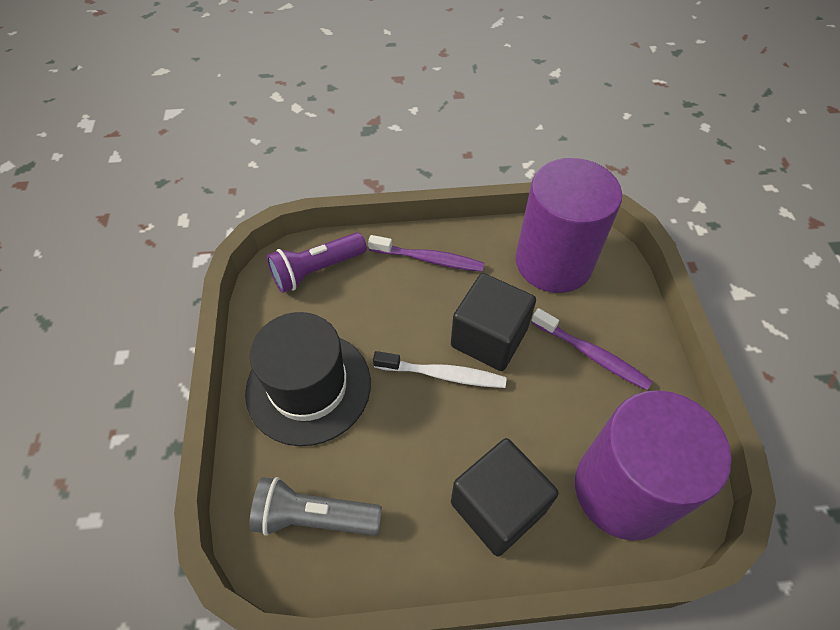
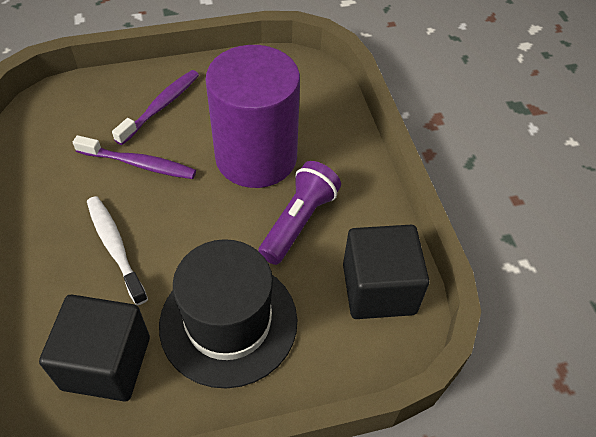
grey flashlight: 1 -> 0
purple cylinder: 2 -> 1

